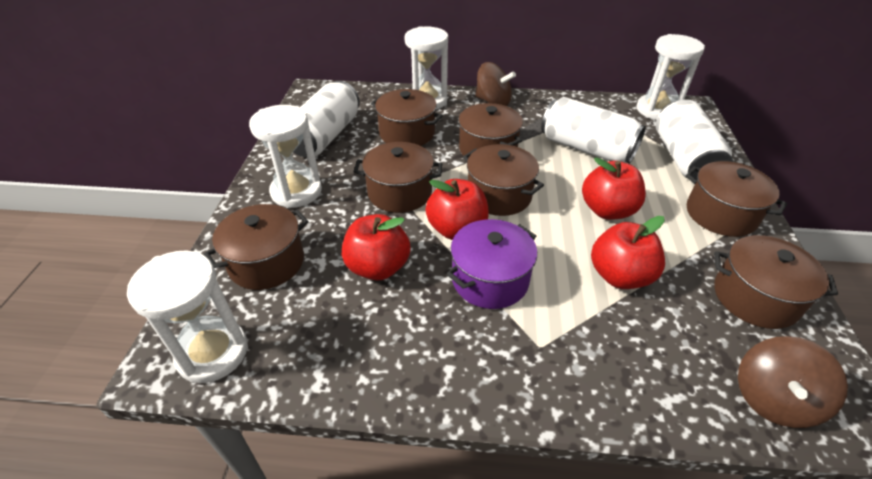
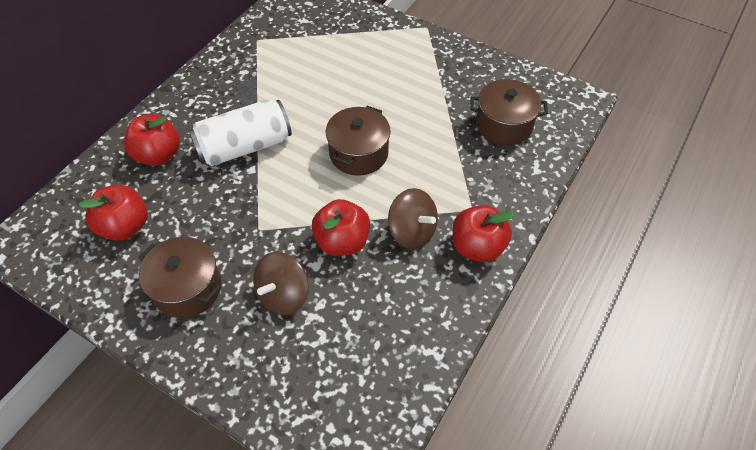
brown pot: 7 -> 3
purple pot: 1 -> 0
white can: 3 -> 1
white hourglass: 4 -> 0

